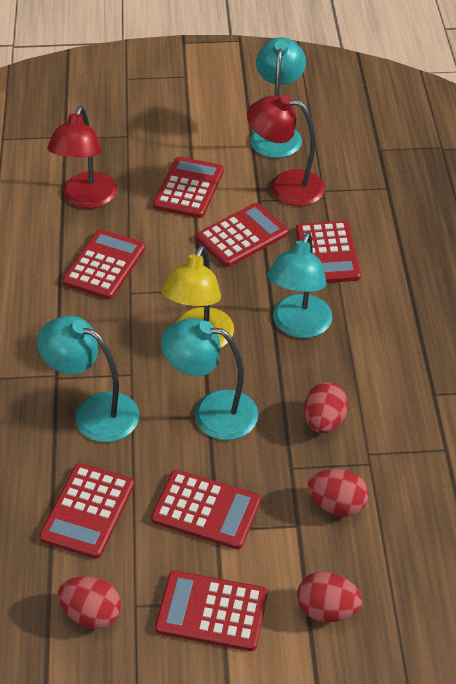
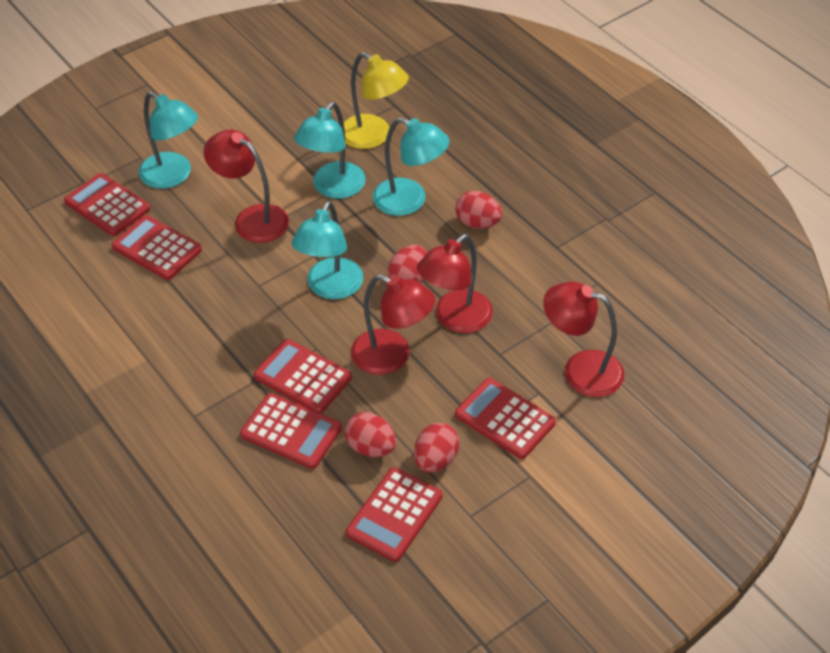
red calculator: 7 -> 6
red lamp: 2 -> 4

